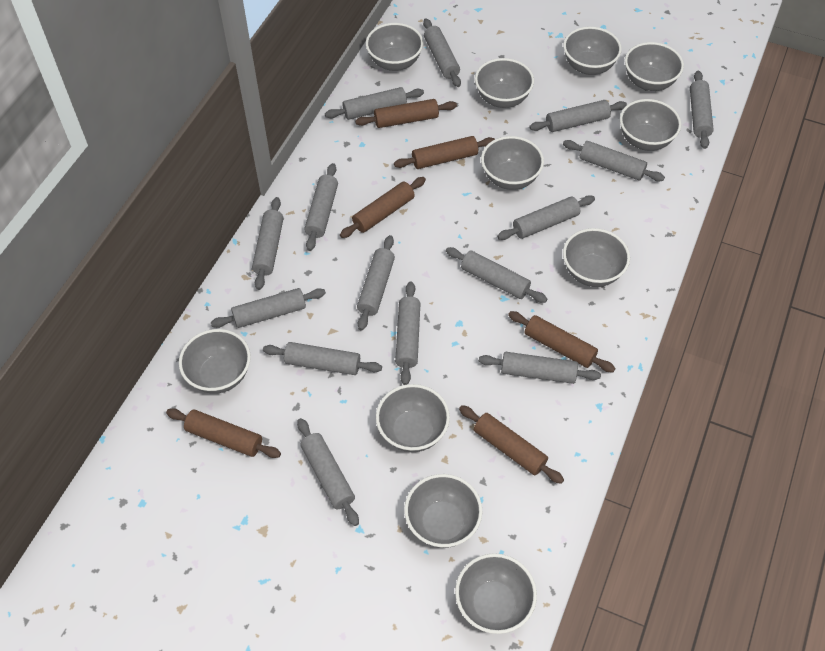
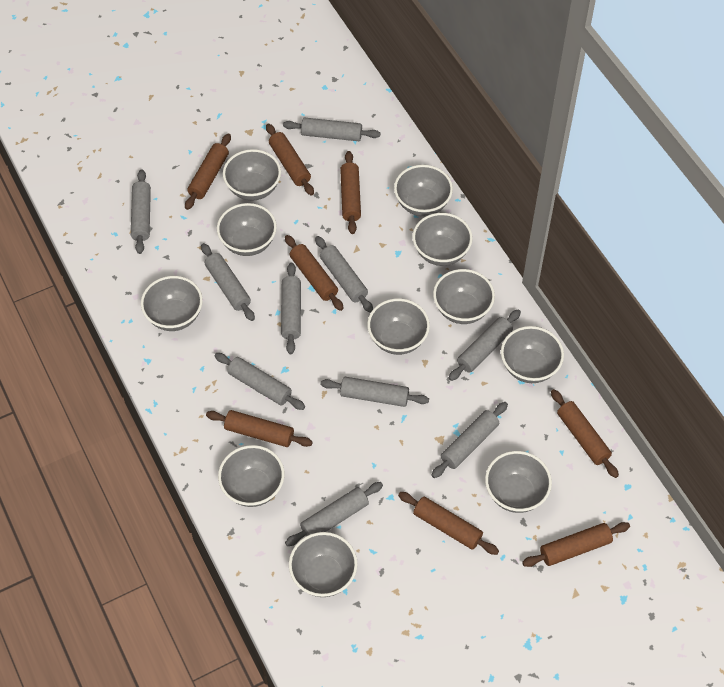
brown rolling pin: 6 -> 8
grey rolling pin: 15 -> 10

